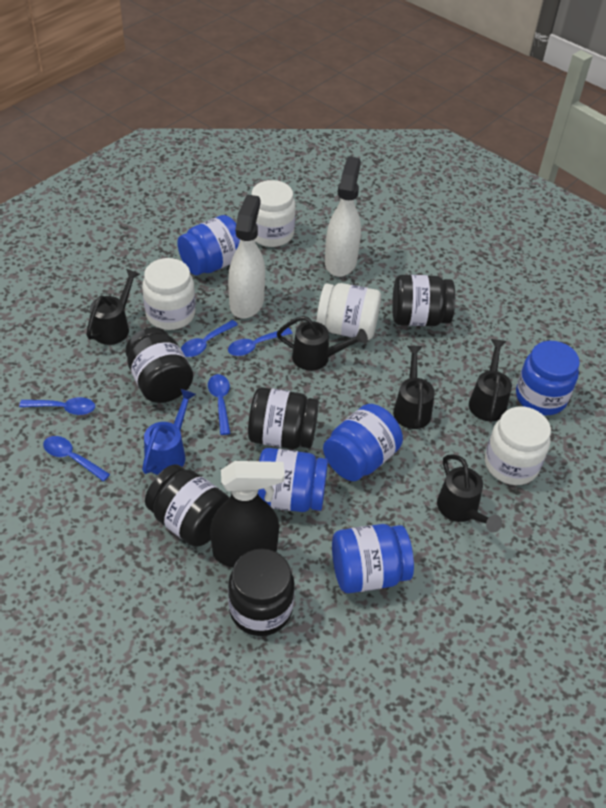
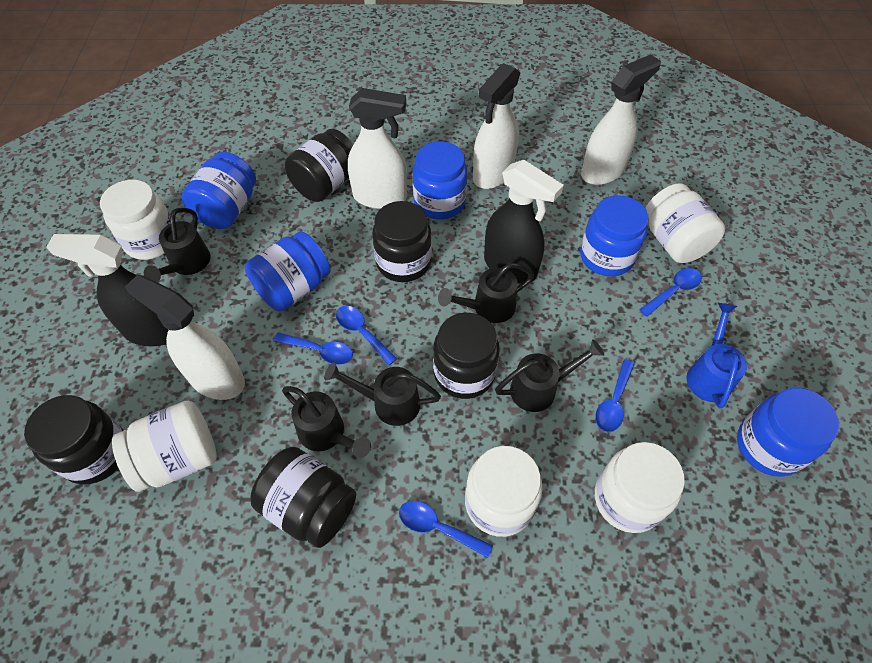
black spray bottle: 1 -> 2
white jar: 4 -> 5
white spray bottle: 2 -> 4

